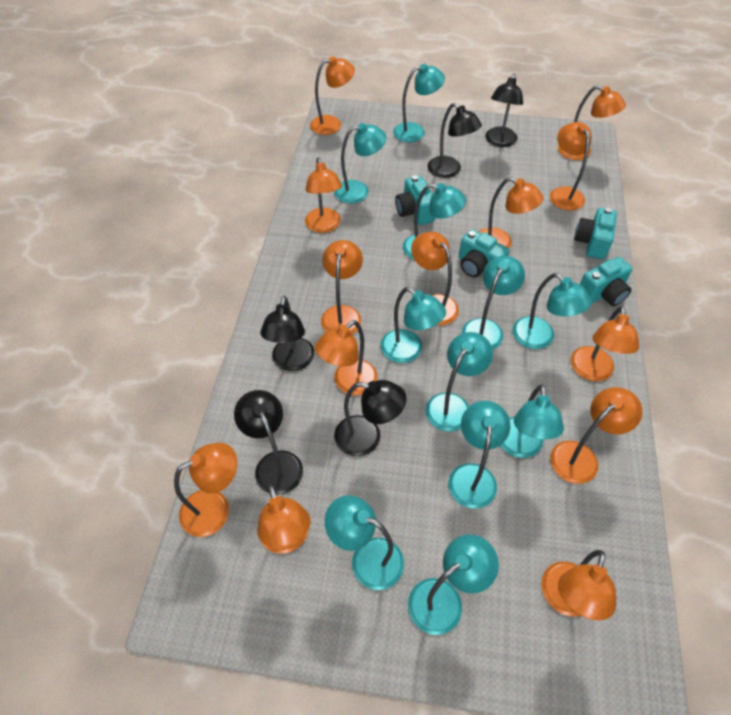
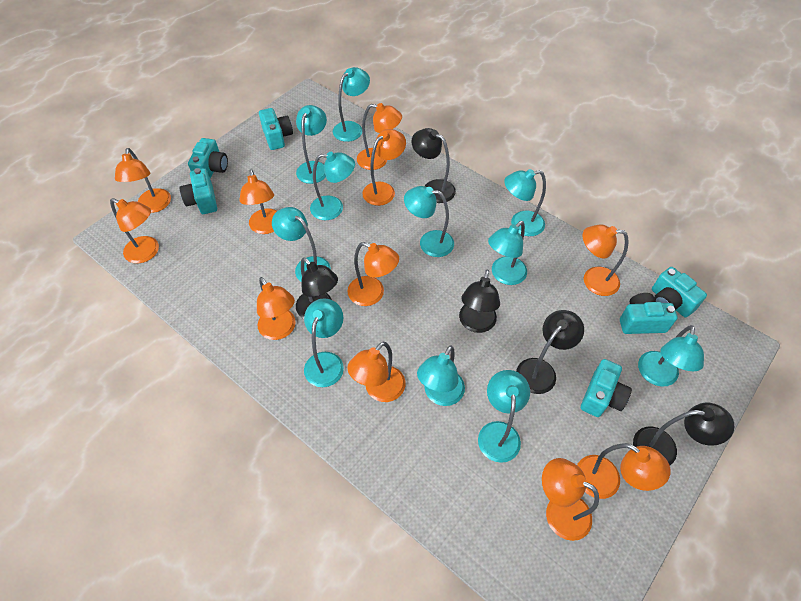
orange lamp: 13 -> 11
turquoise camera: 4 -> 6

